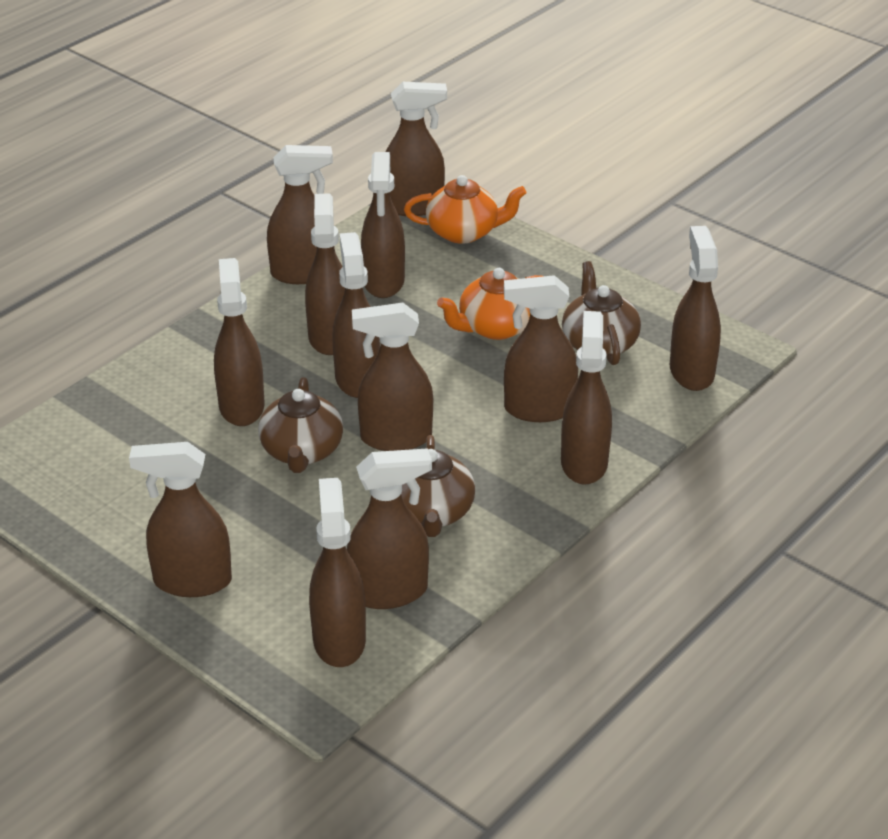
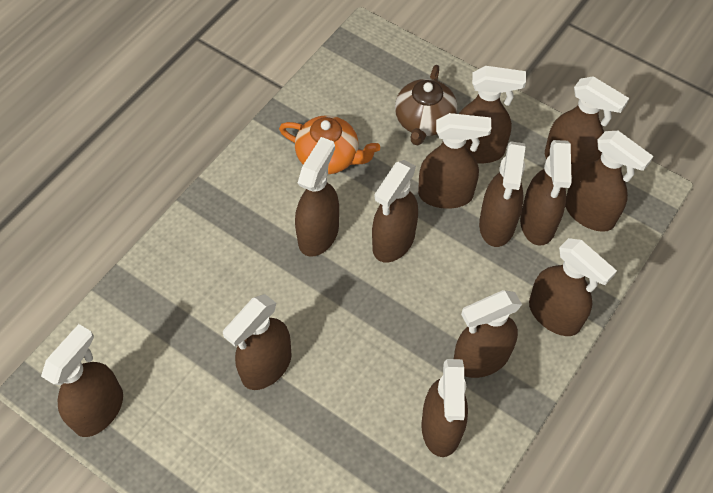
brown teapot: 3 -> 1
orange teapot: 2 -> 1

